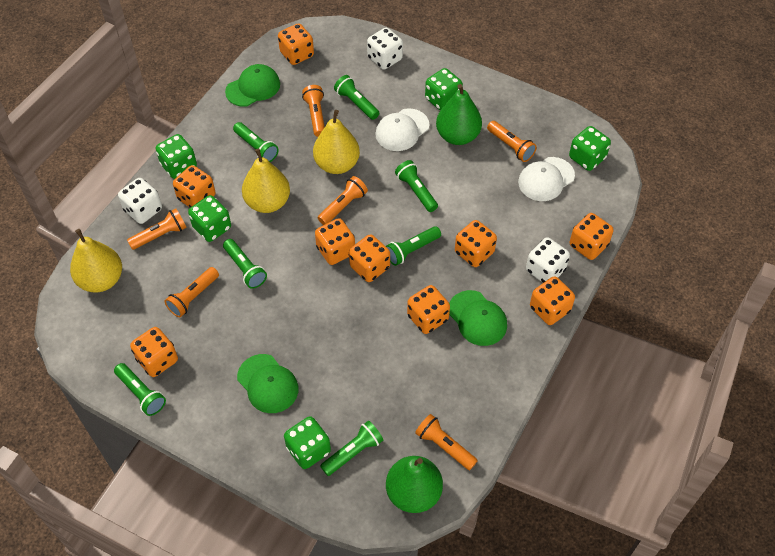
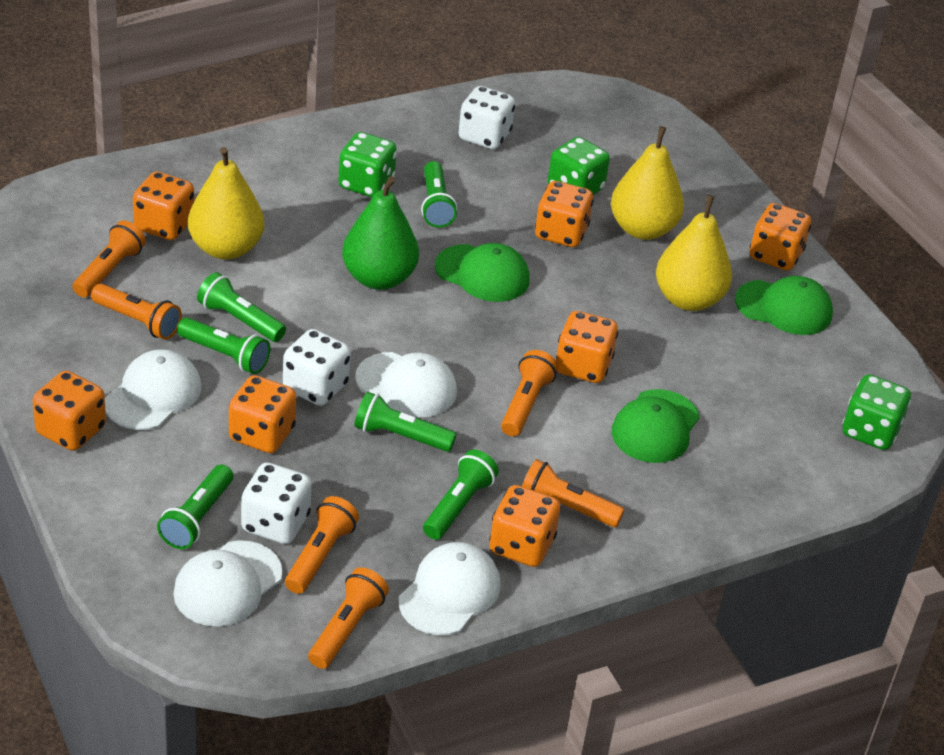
green dice: 5 -> 3
green flashlight: 7 -> 6
green pear: 2 -> 1
orange dice: 9 -> 7
white cap: 2 -> 4

